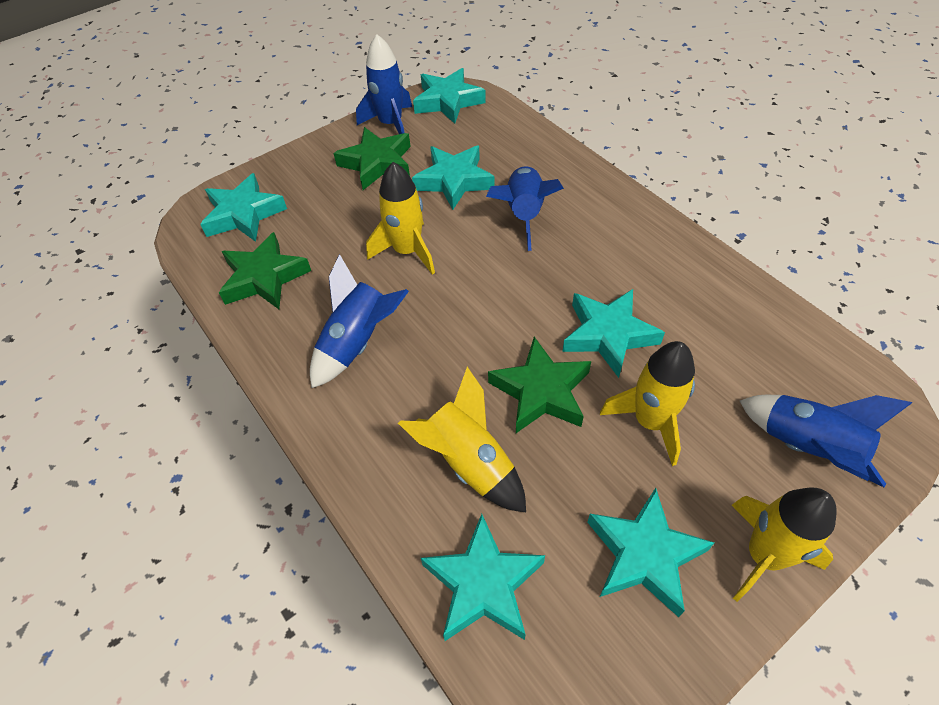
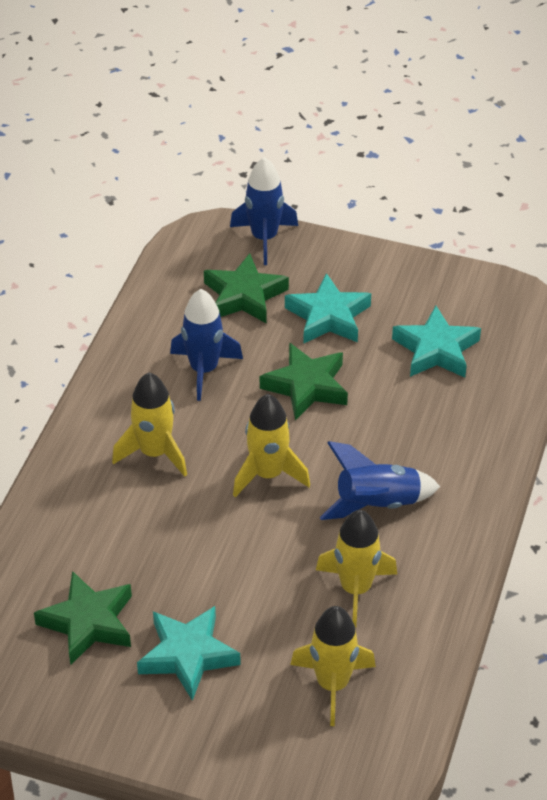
blue rocket: 4 -> 3
turquoise star: 6 -> 3

